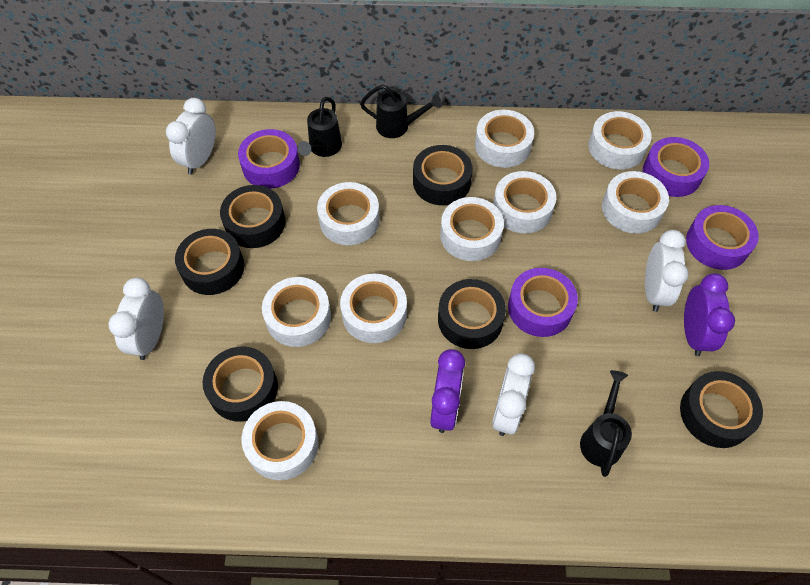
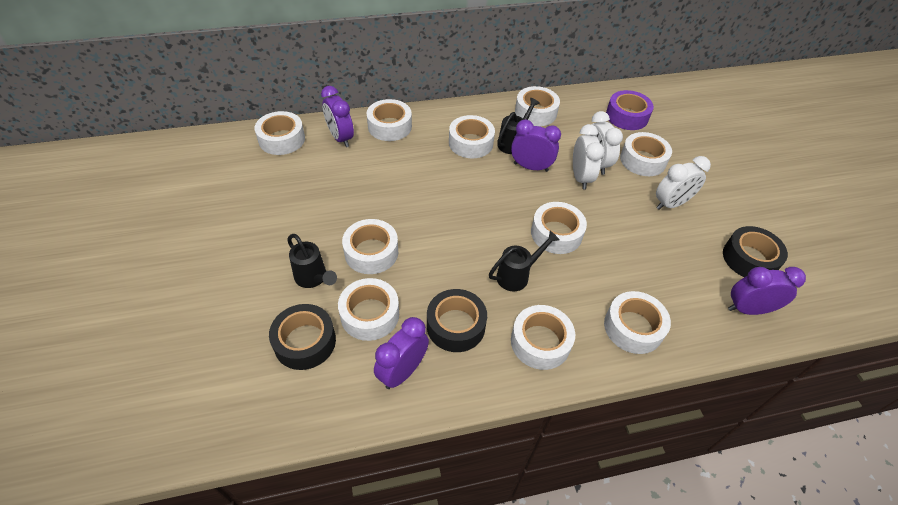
black tape: 6 -> 3
purple clock: 2 -> 4
purple tape: 4 -> 1
white clock: 4 -> 3
white tape: 9 -> 10

